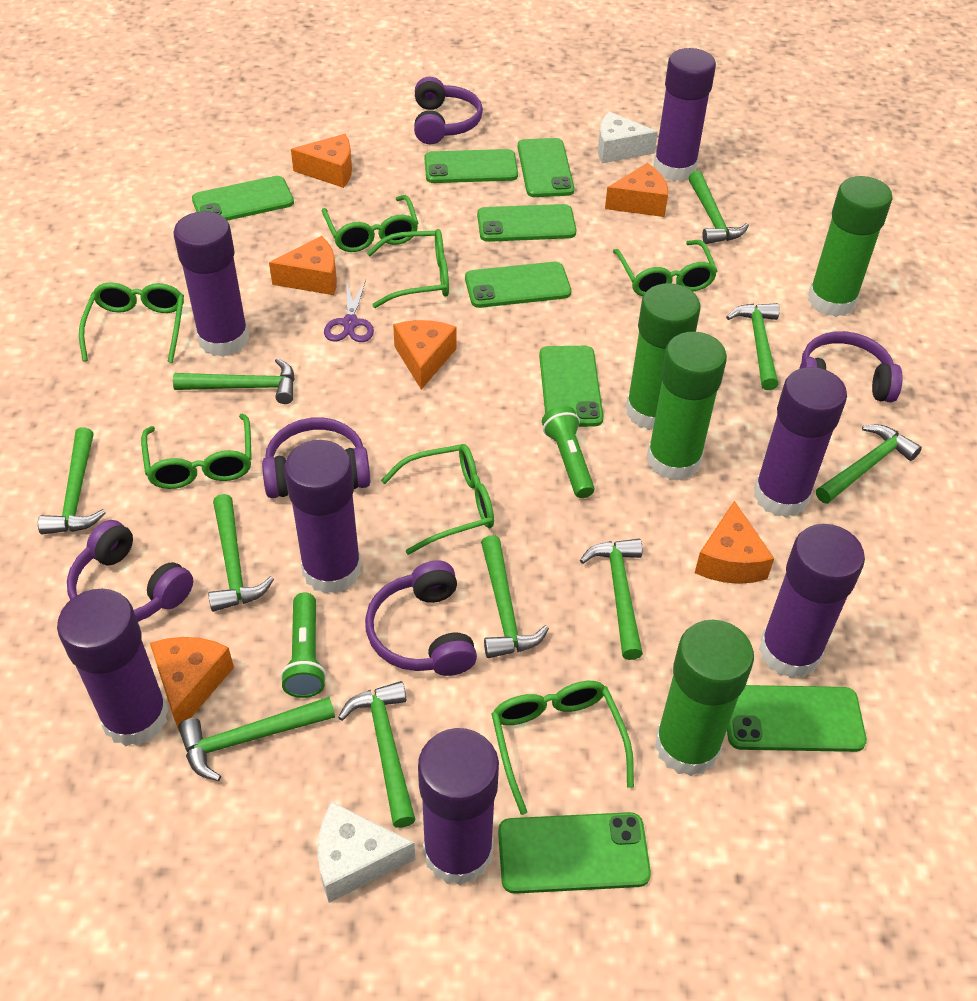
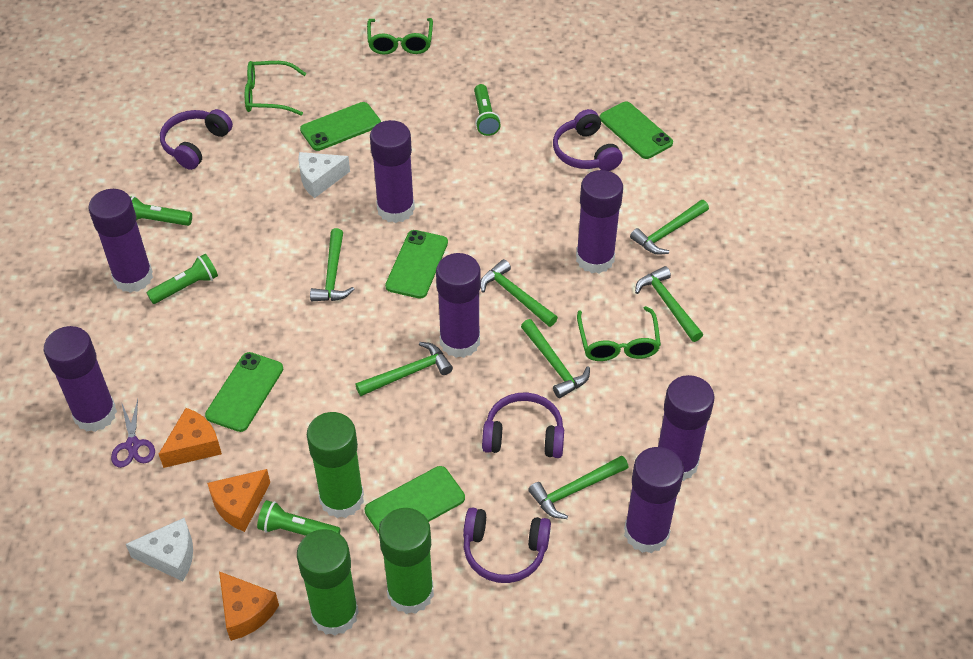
green flashlight: 2 -> 4
green glasses: 7 -> 3
green glue stick: 4 -> 3
green hammer: 10 -> 7
green phone: 8 -> 5
orange cheese: 6 -> 3
purple headphones: 5 -> 4

